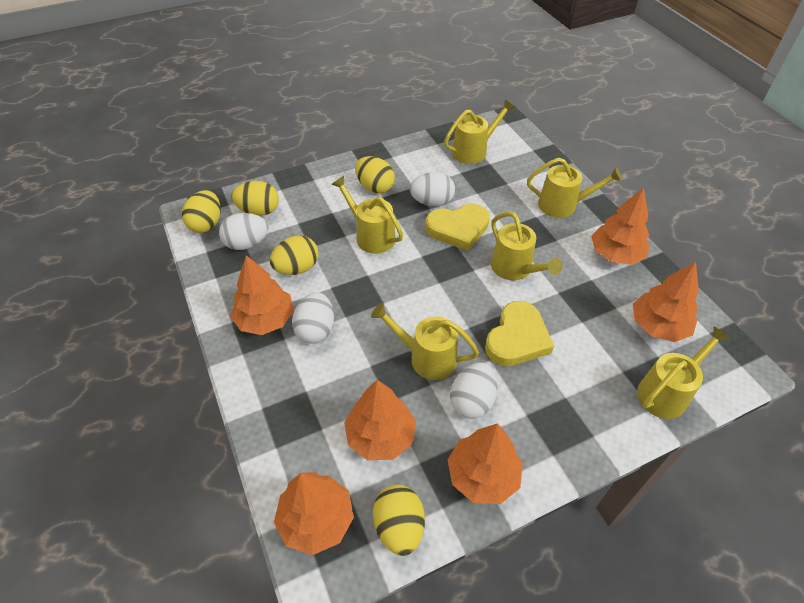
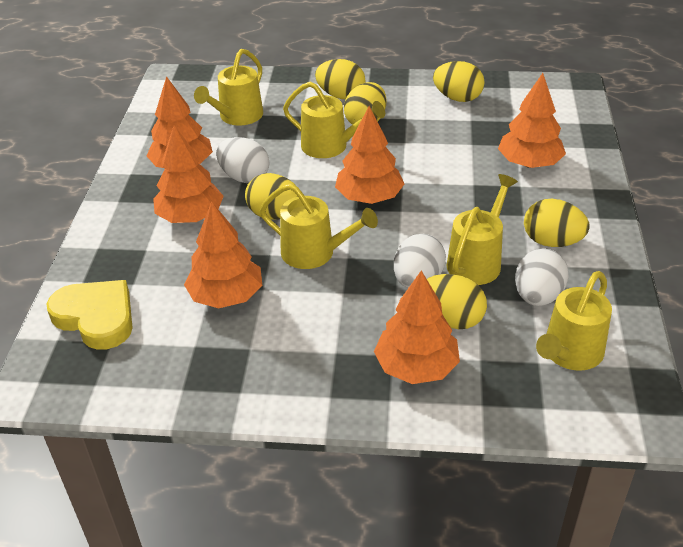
white egg: 4 -> 3
yellow egg: 5 -> 6
yellow heart: 2 -> 1
yellow watering can: 6 -> 5

